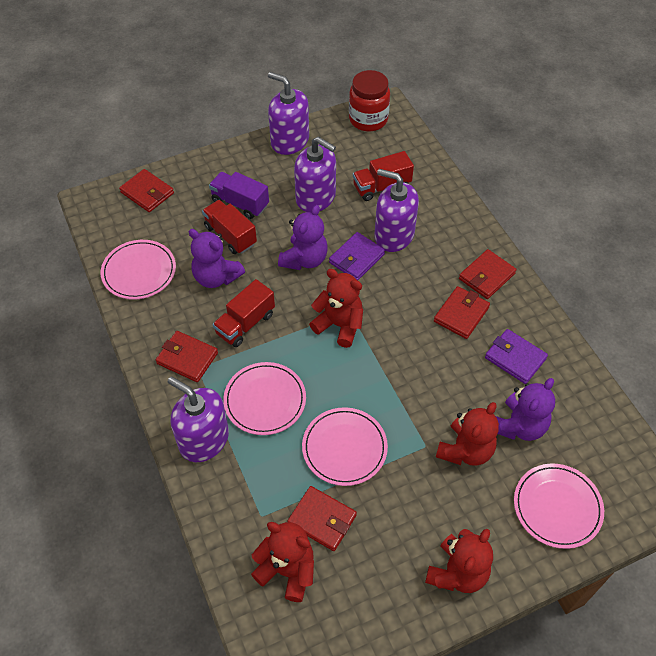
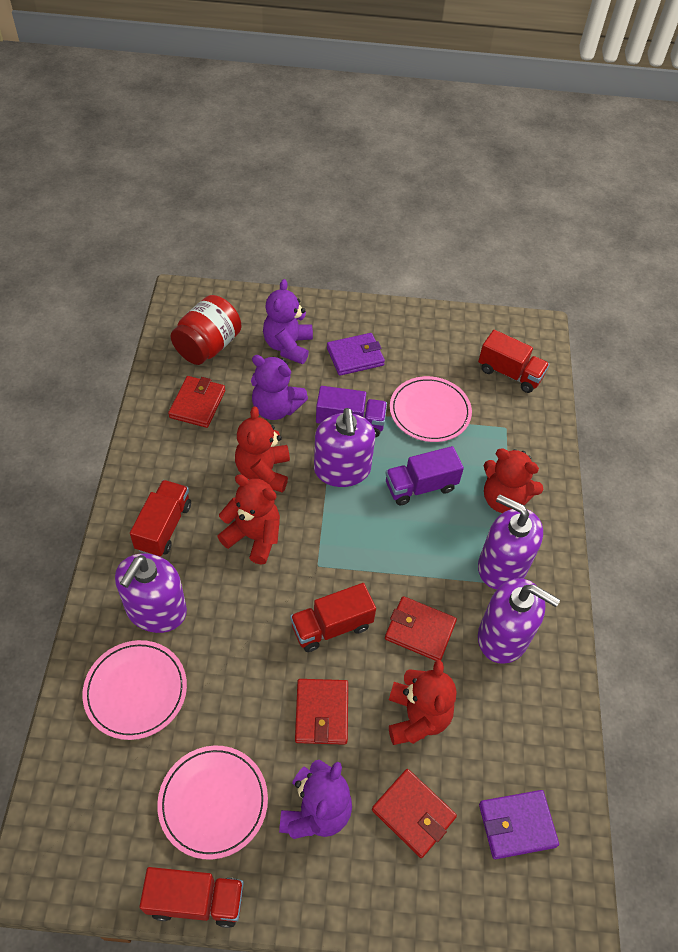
pink plate: 4 -> 3
purple truck: 1 -> 2
red truck: 3 -> 4
red wallet: 5 -> 4

